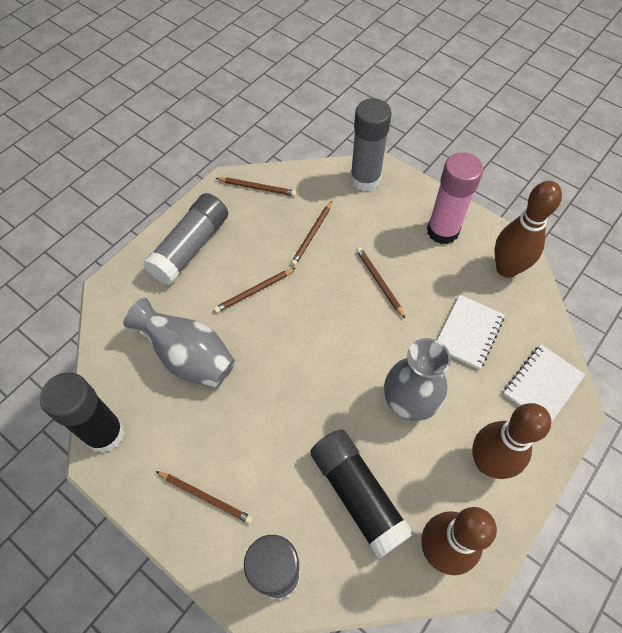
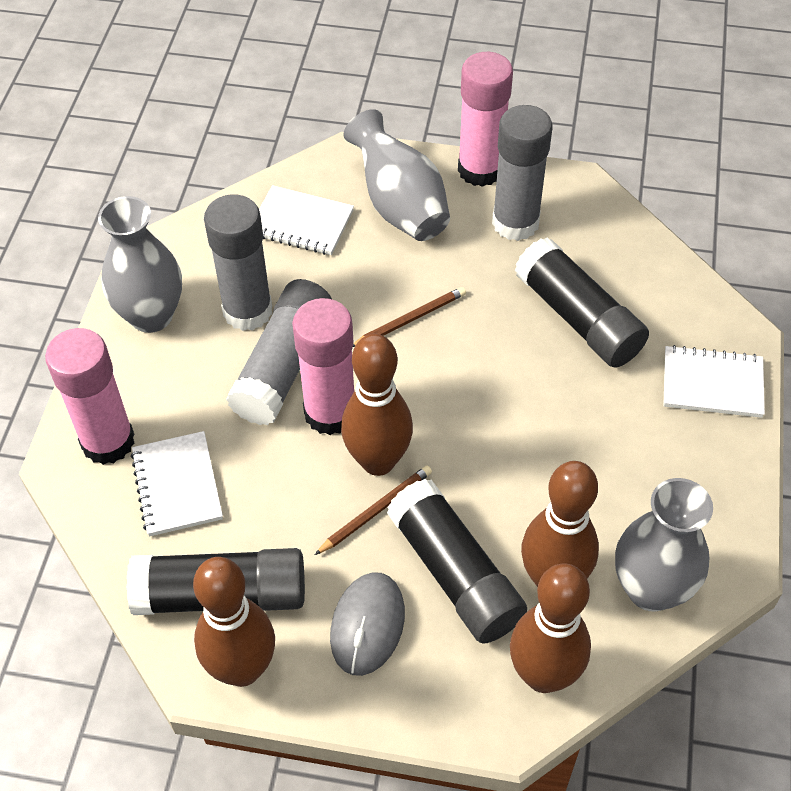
black glue stick: 2 -> 3
brown bowling pin: 3 -> 4
brown pencil: 5 -> 2
grey mouse: 0 -> 1
grey vase: 2 -> 3
pink glue stick: 1 -> 3
white notebook: 2 -> 3

